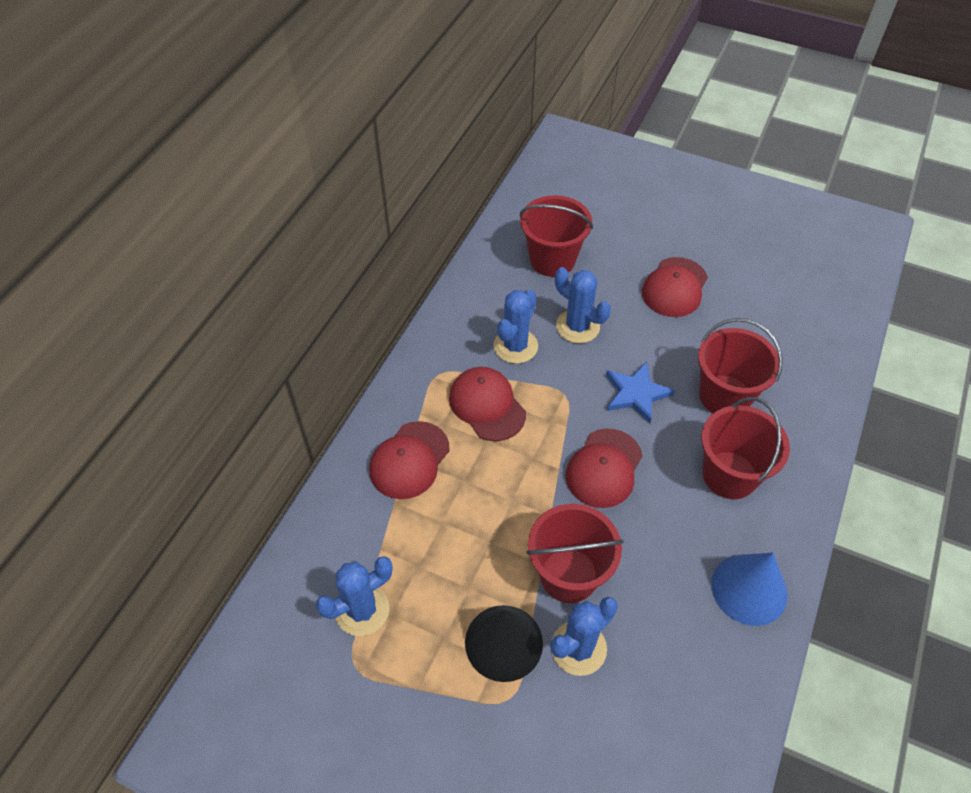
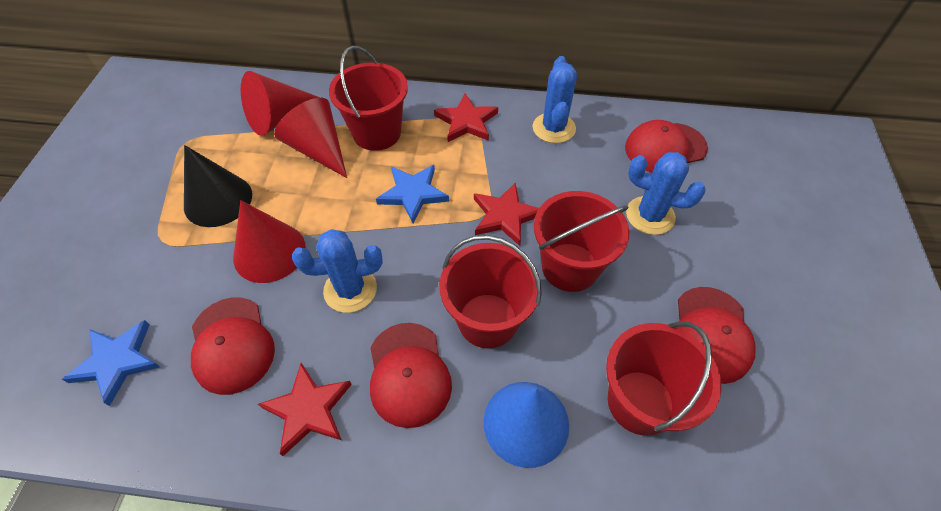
blue cactus: 4 -> 3
blue star: 1 -> 2
red cone: 0 -> 3
red star: 0 -> 3

